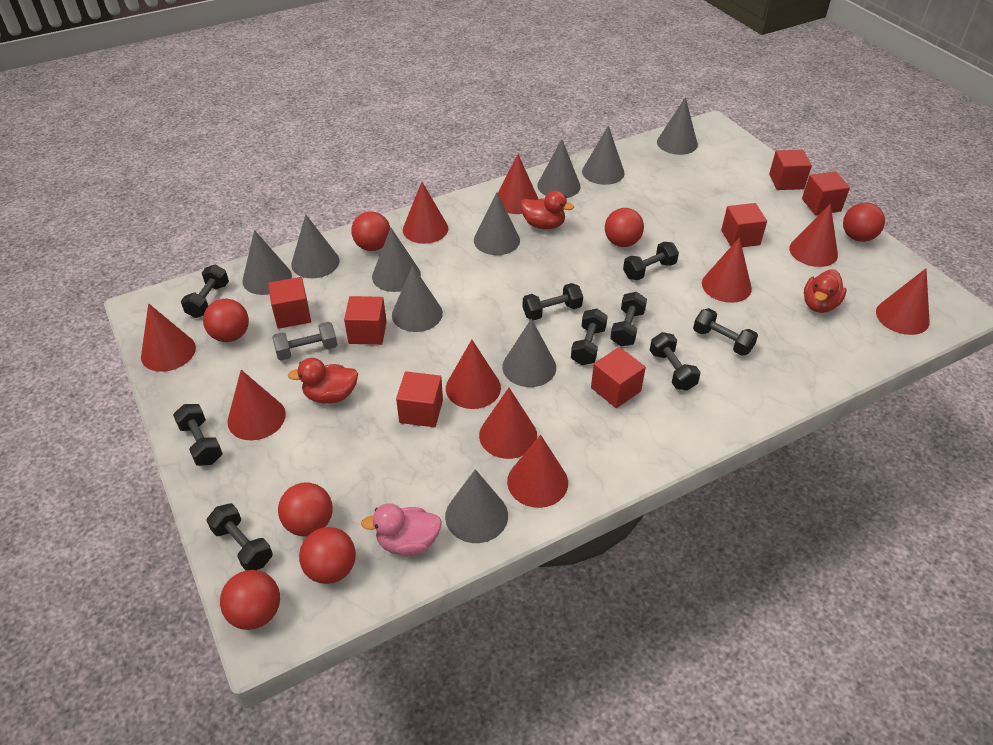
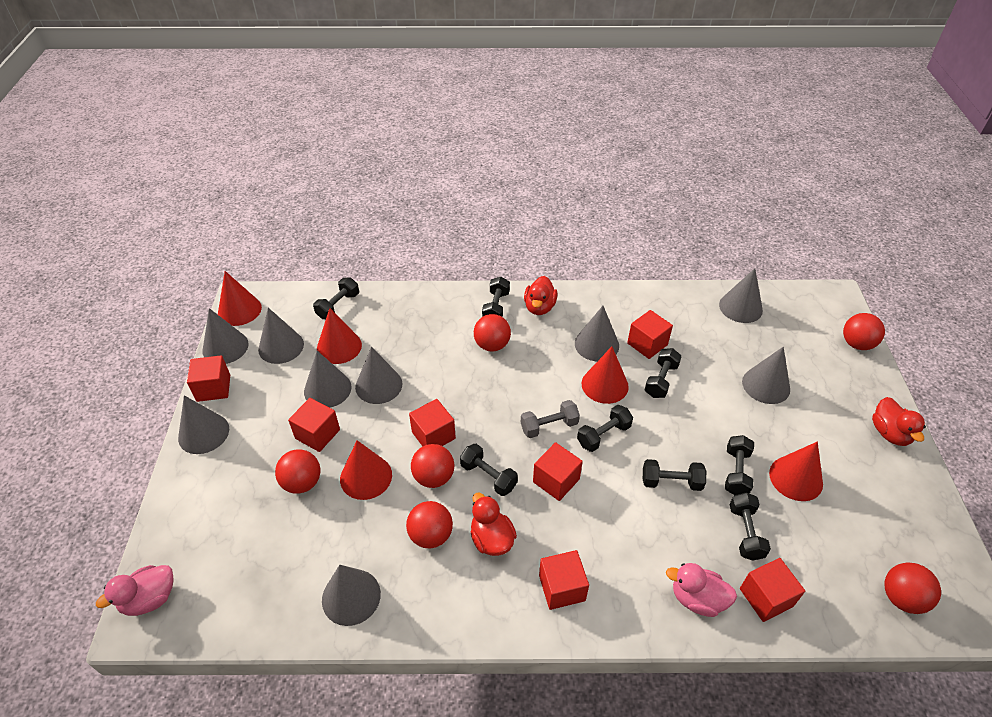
black dumbbell: 9 -> 8
grey cone: 10 -> 9
pink duck: 1 -> 2
red ball: 7 -> 6
red cone: 10 -> 5

